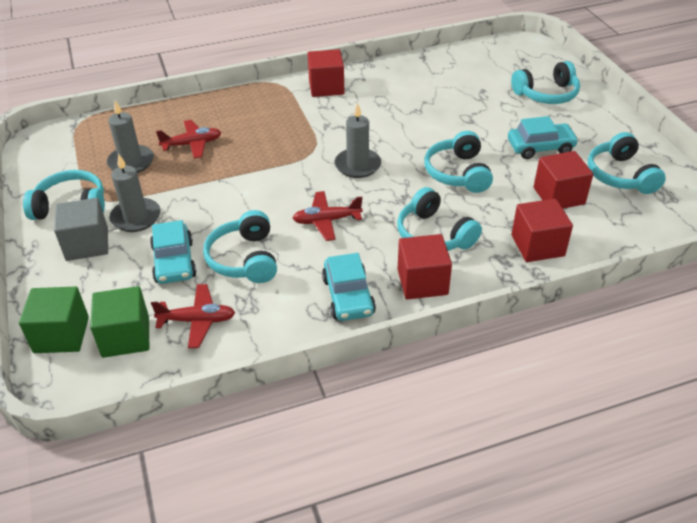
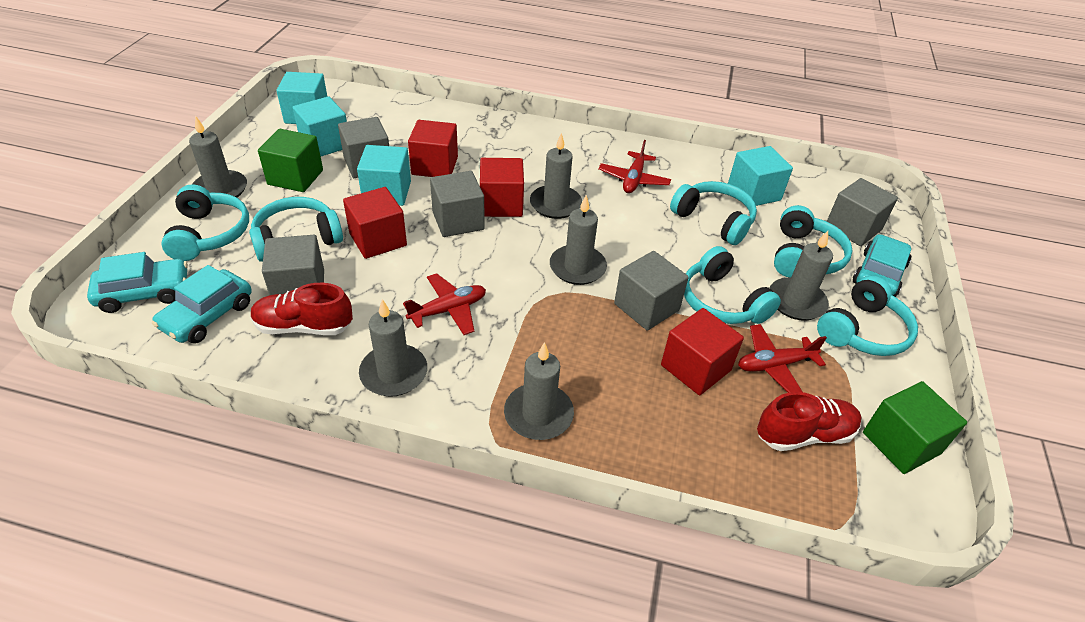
grey candle: 3 -> 6
grey cube: 1 -> 5
red shoe: 0 -> 2
turquoise cube: 0 -> 4

